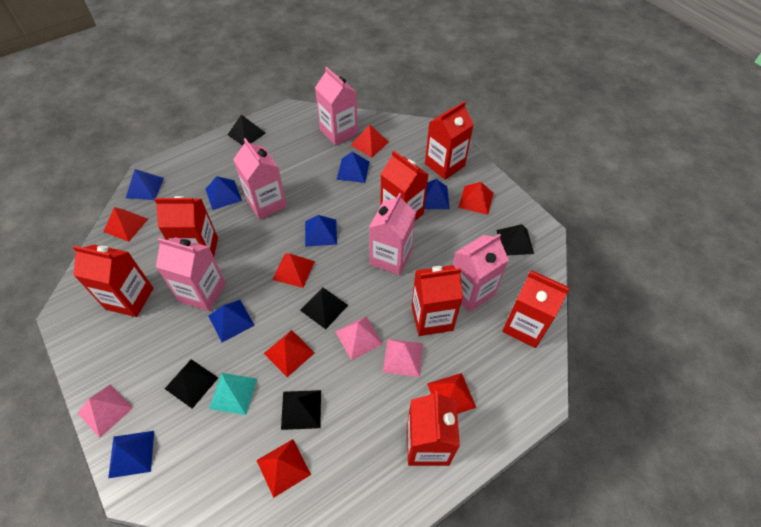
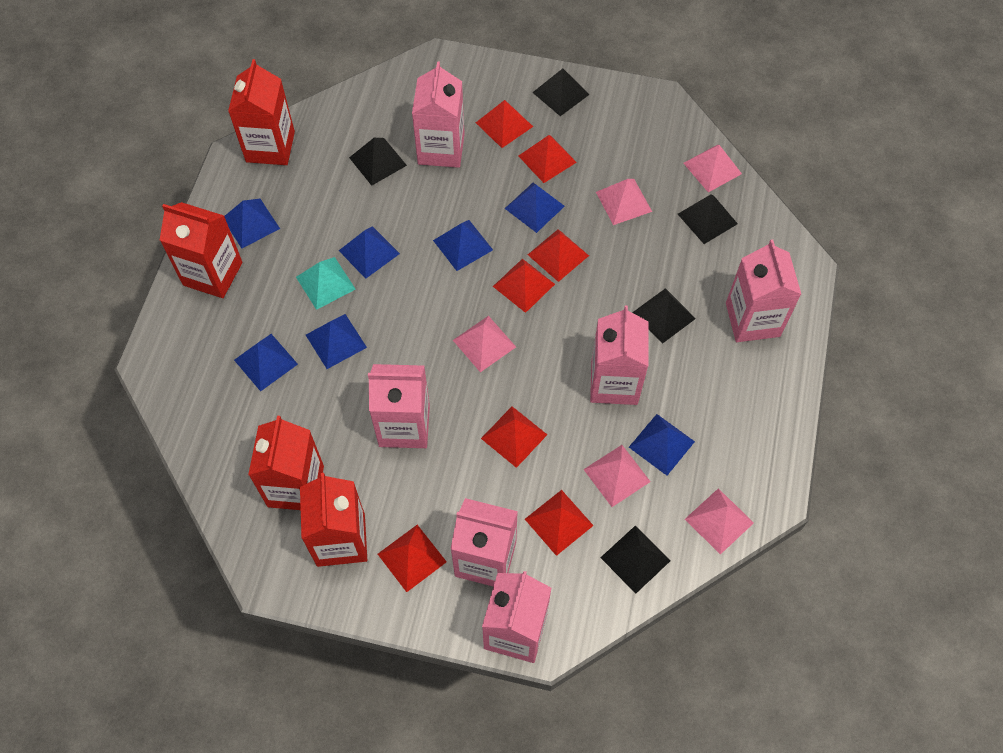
pink carton: 5 -> 6
pink pyramid: 3 -> 5
red carton: 7 -> 4

